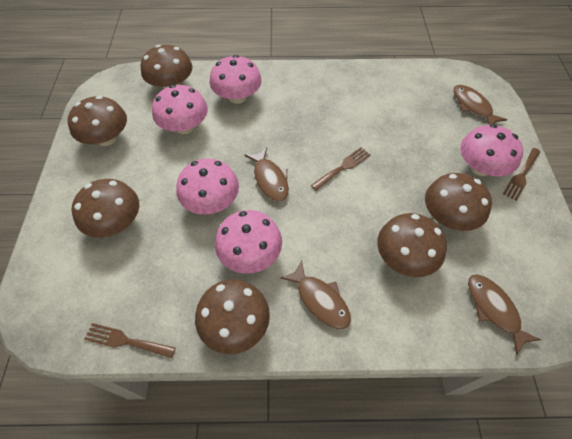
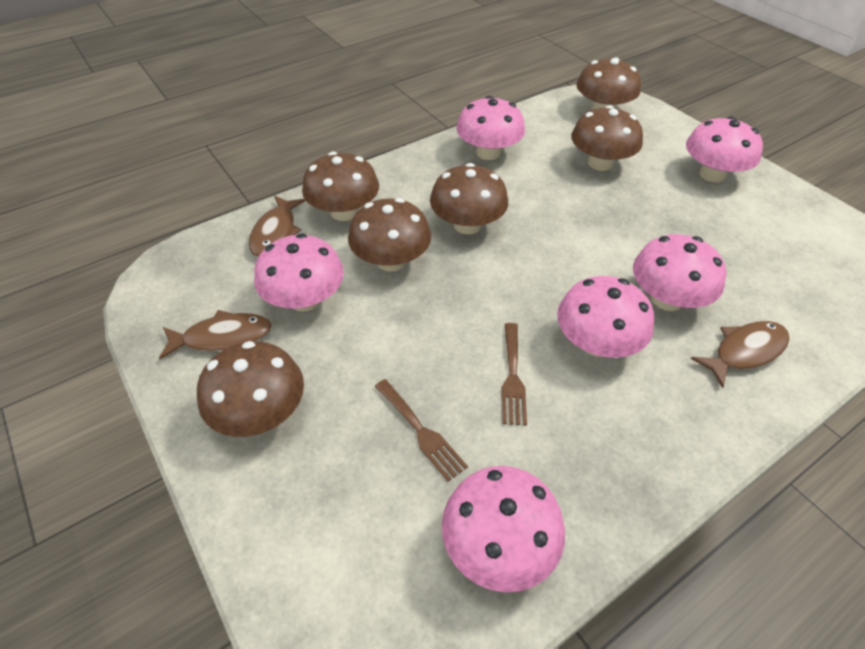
brown fish: 4 -> 3
brown fork: 3 -> 2
pink mushroom: 5 -> 6

